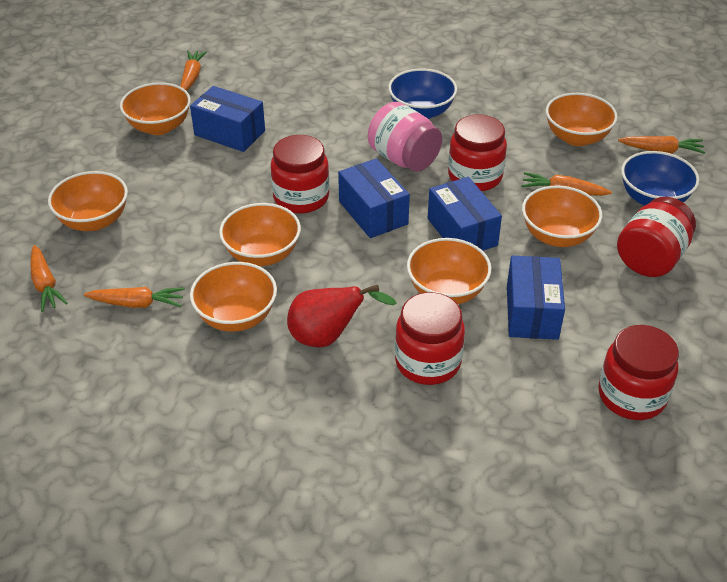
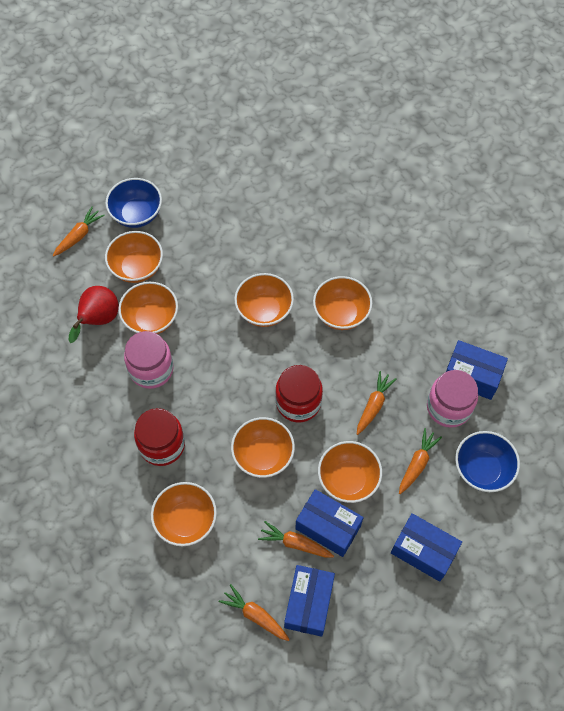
pink jar: 1 -> 2
red jar: 5 -> 2

